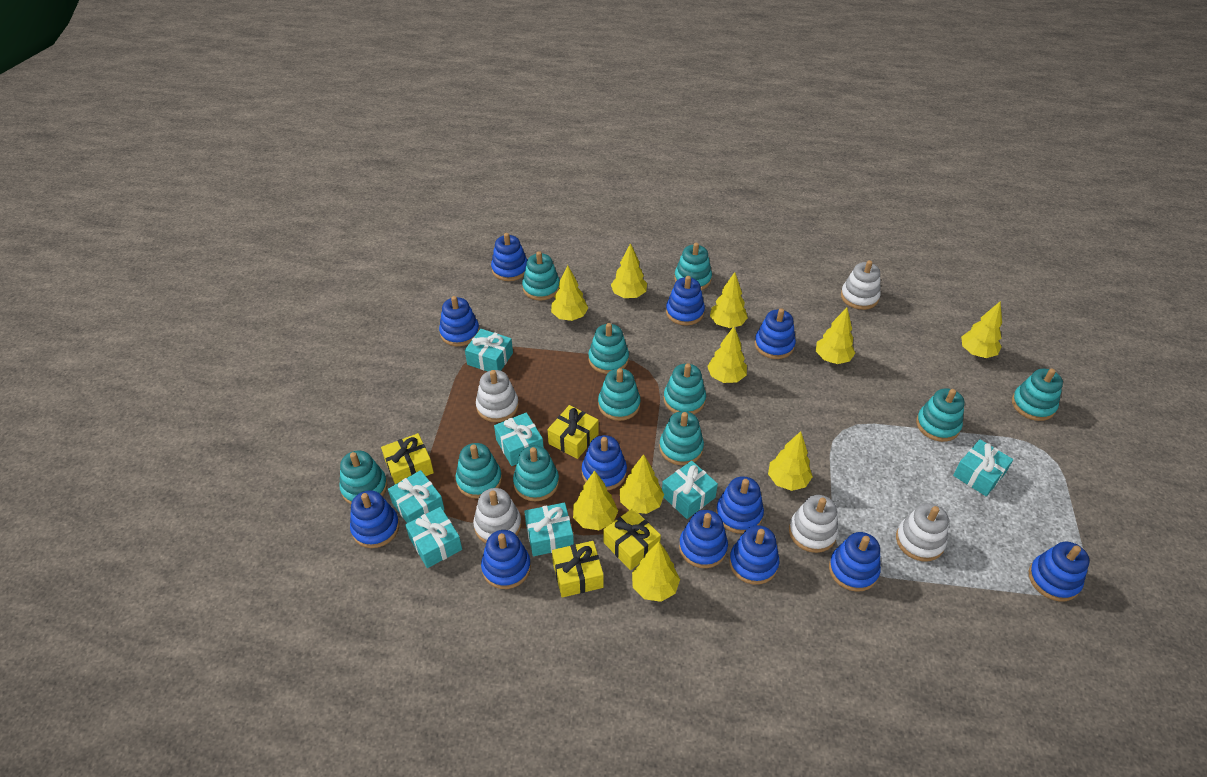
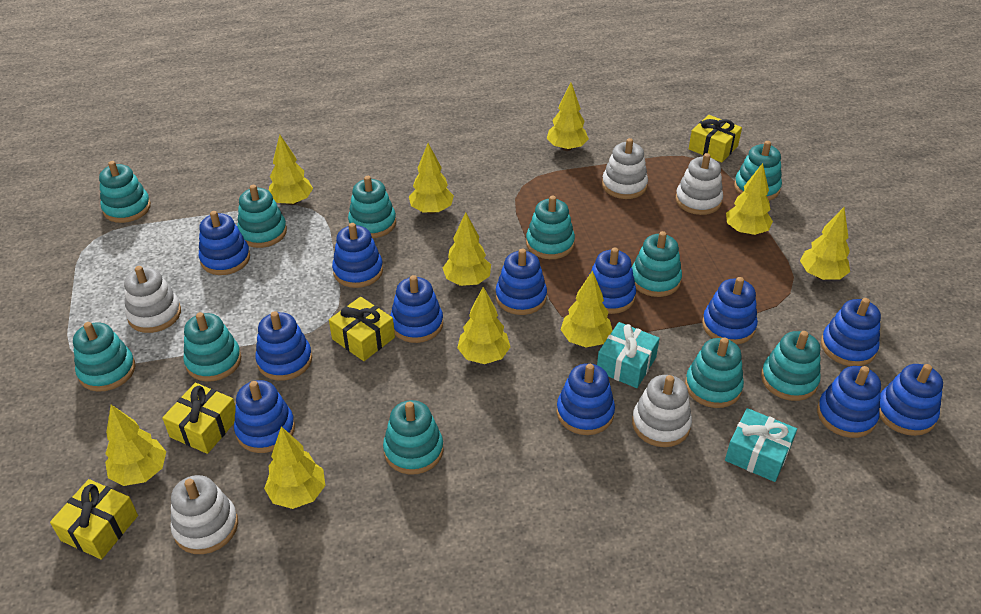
turquoise gift: 7 -> 2

